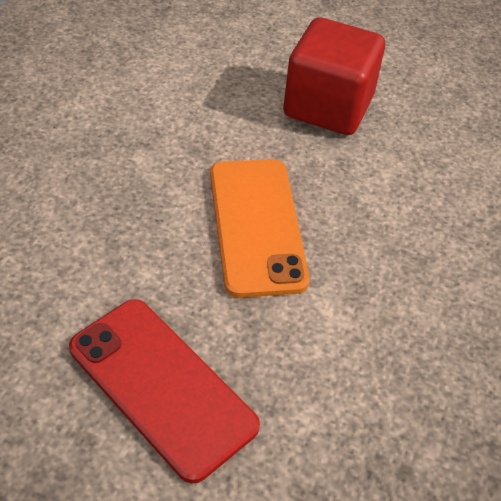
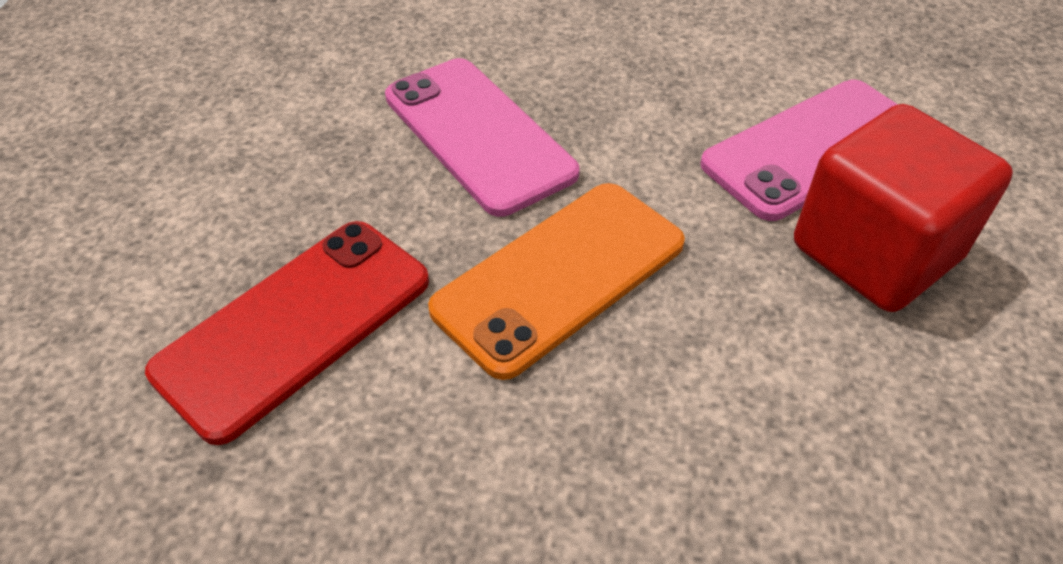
pink phone: 0 -> 2

